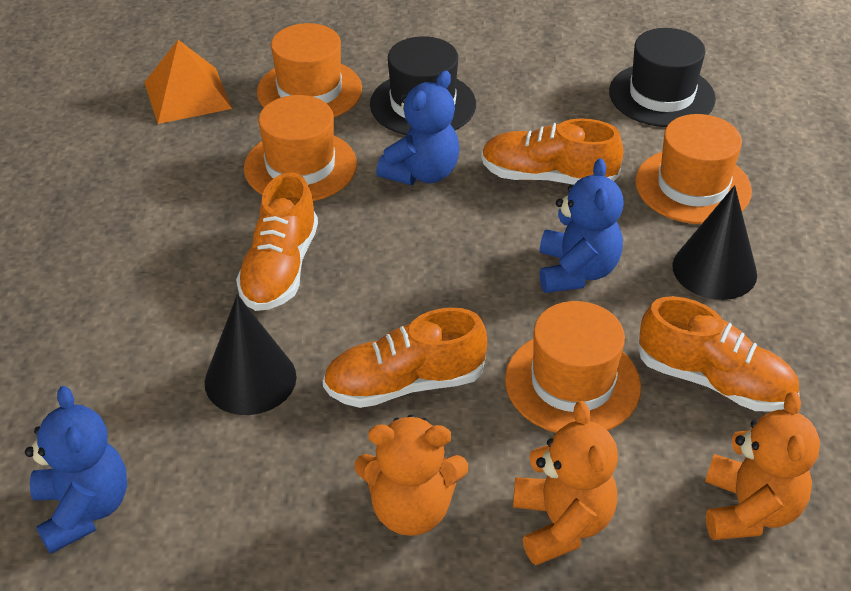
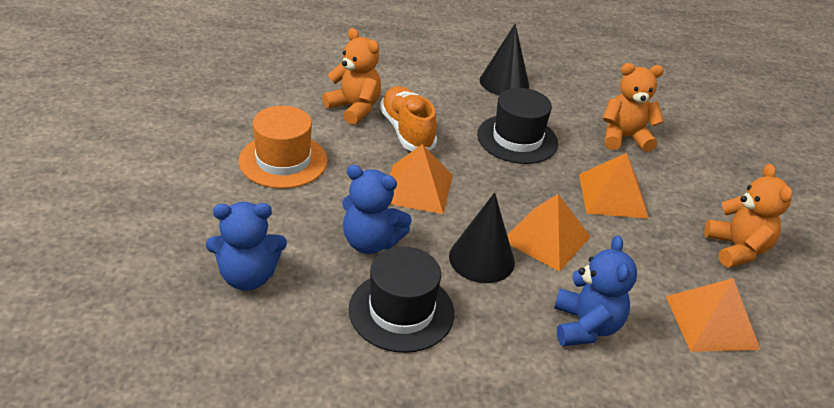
orange hat: 4 -> 1
orange pyramid: 1 -> 4
orange shoe: 4 -> 1

